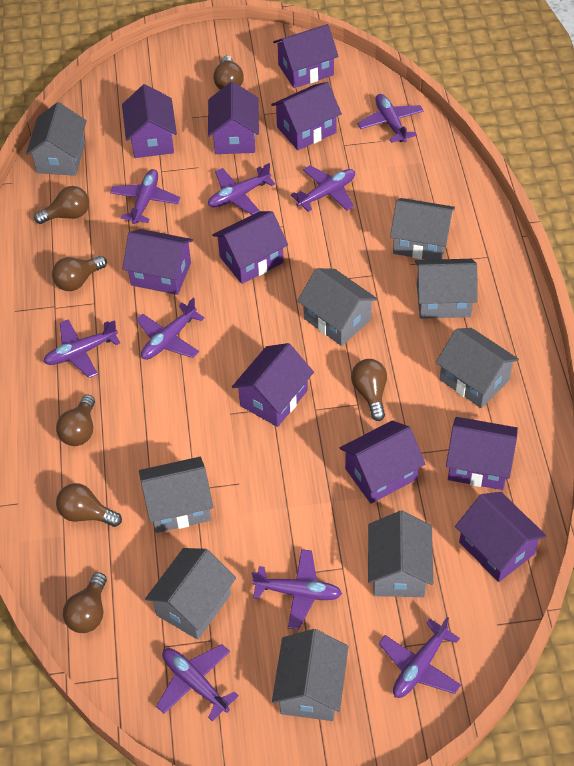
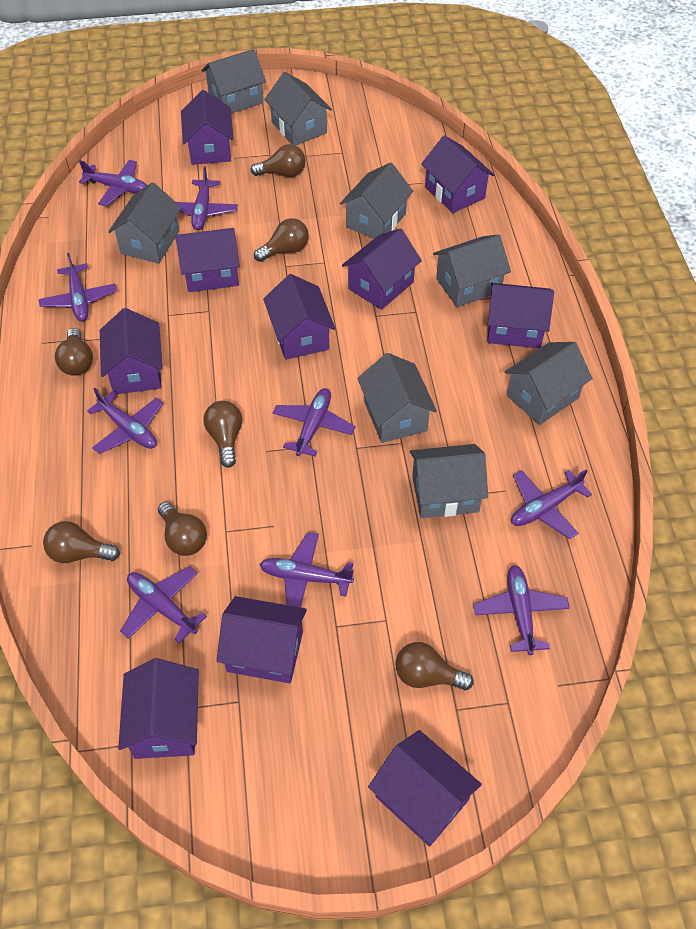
grey house: 9 -> 8

